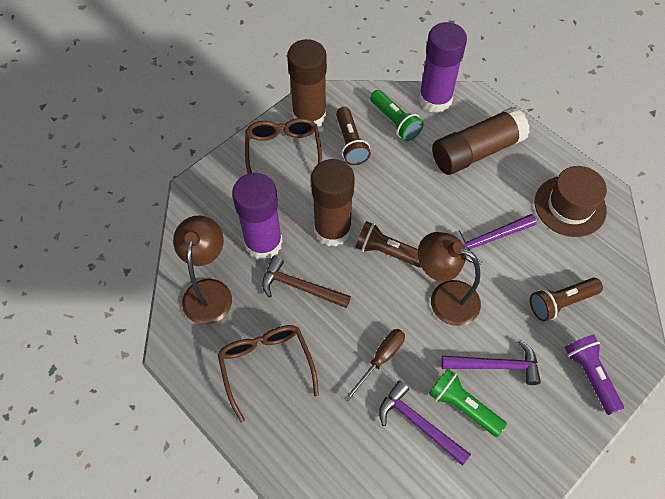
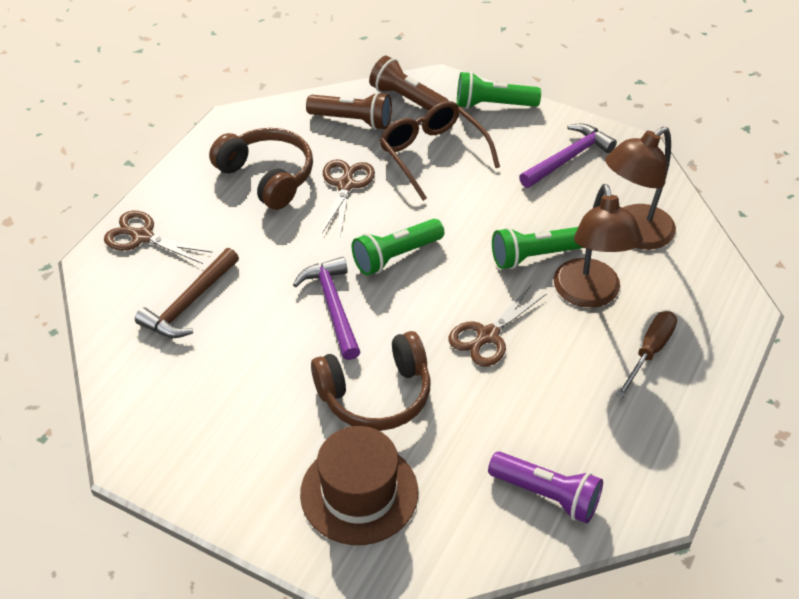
brown flashlight: 3 -> 2
brown glasses: 2 -> 1
brown glue stick: 3 -> 0
brown headphones: 0 -> 2
brown scissors: 0 -> 3
green flashlight: 2 -> 3
purple glue stick: 2 -> 0
purple hammer: 3 -> 2

